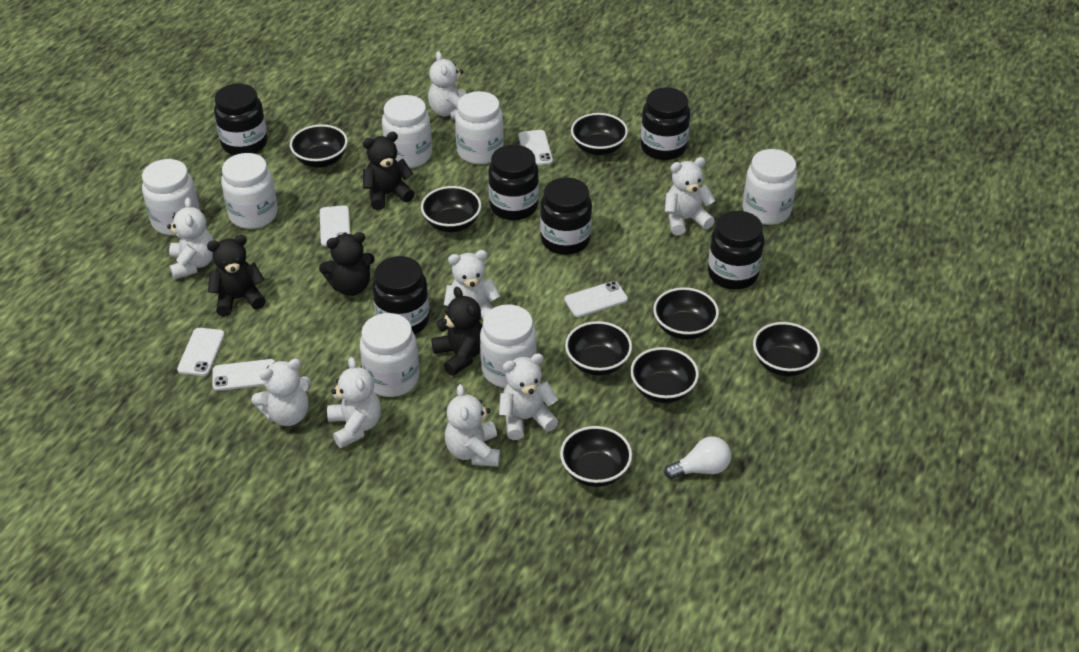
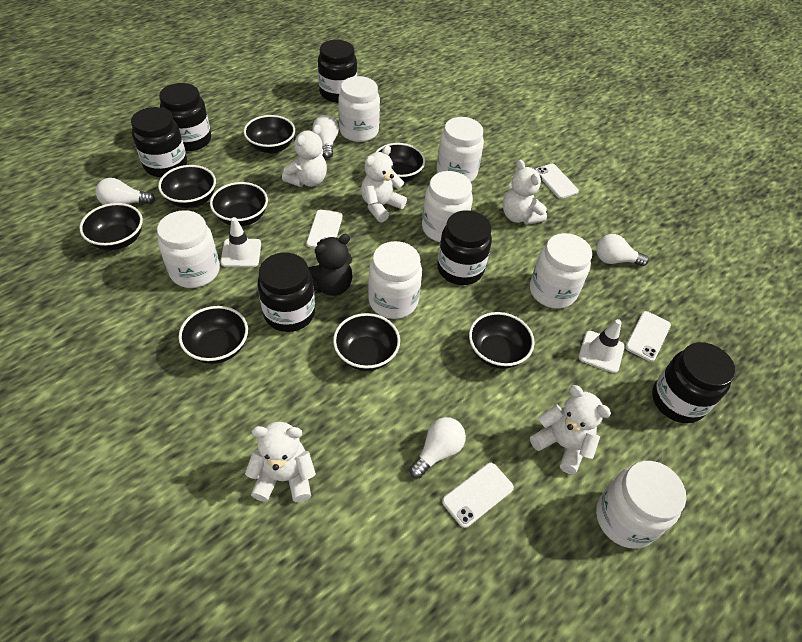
black teddy bear: 4 -> 1
white light bulb: 1 -> 4
white phone: 5 -> 4
white teddy bear: 8 -> 5
white traffic cone: 0 -> 2

